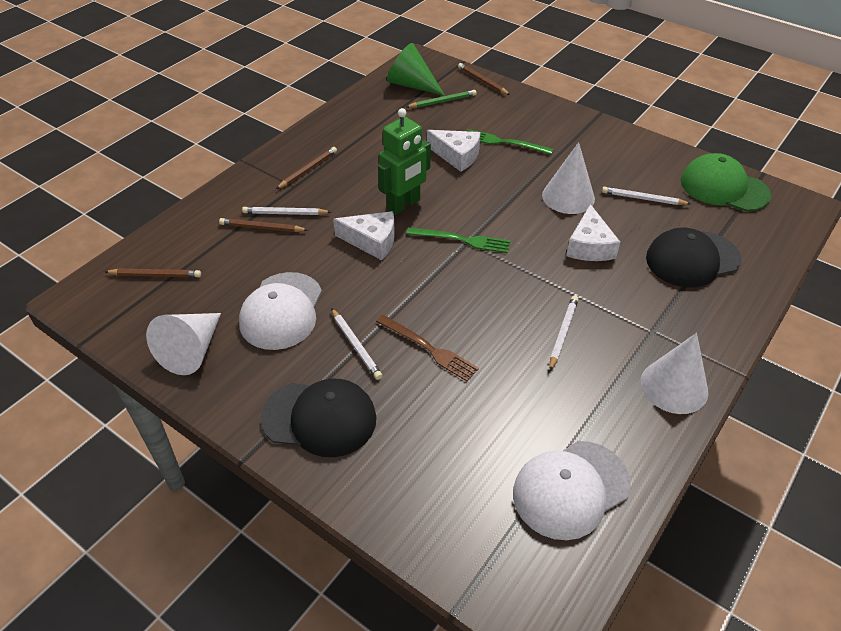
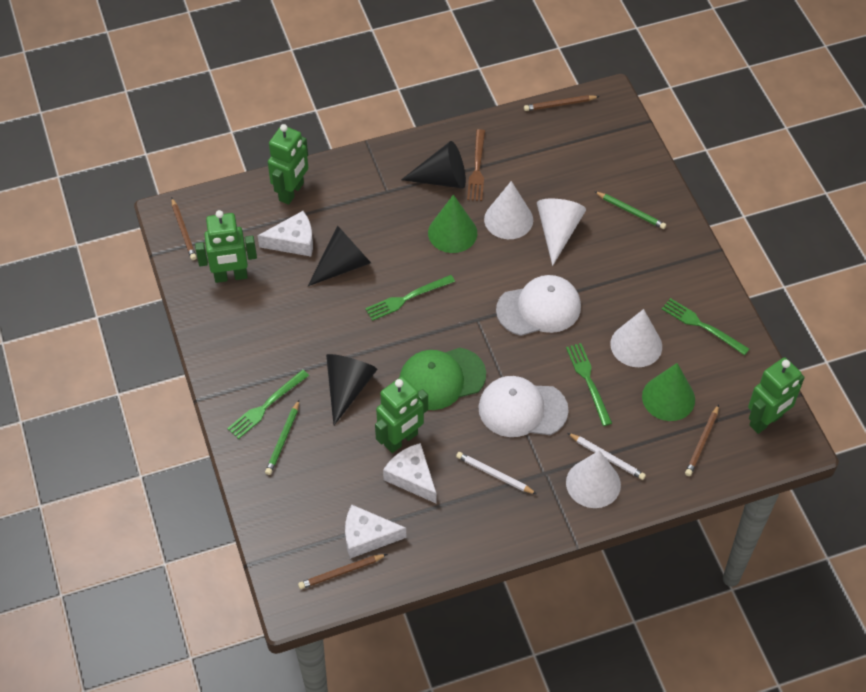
black cap: 2 -> 0
black cone: 0 -> 3
green cone: 1 -> 2
green fork: 2 -> 4
green pencil: 1 -> 2
green robot: 1 -> 4
white cone: 3 -> 4
white pencil: 4 -> 2

